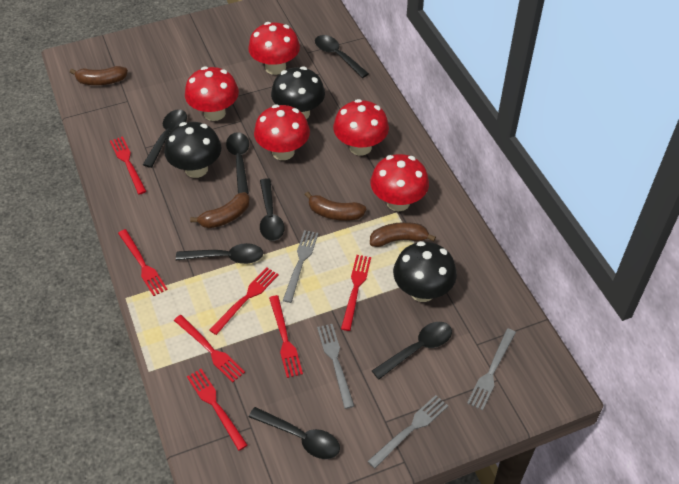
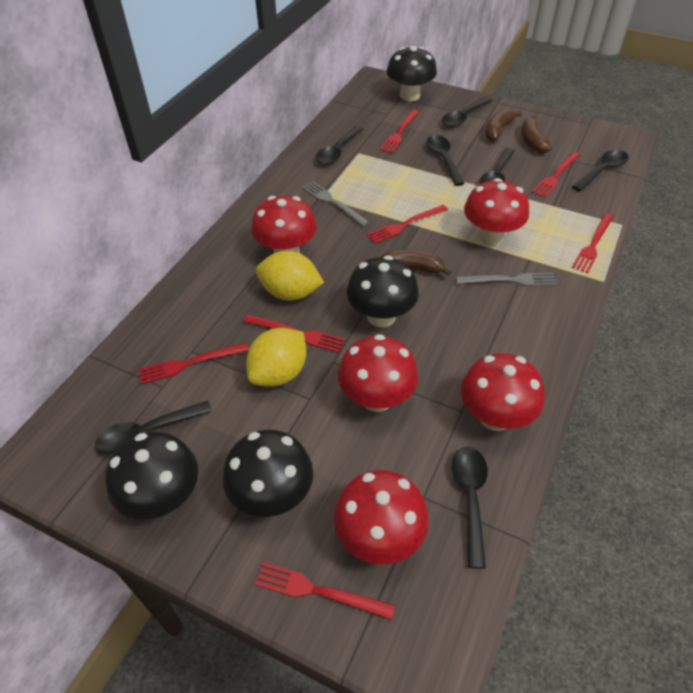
black mushroom: 3 -> 4
brown banana: 4 -> 3
grey fork: 4 -> 2
yellow lemon: 0 -> 2

